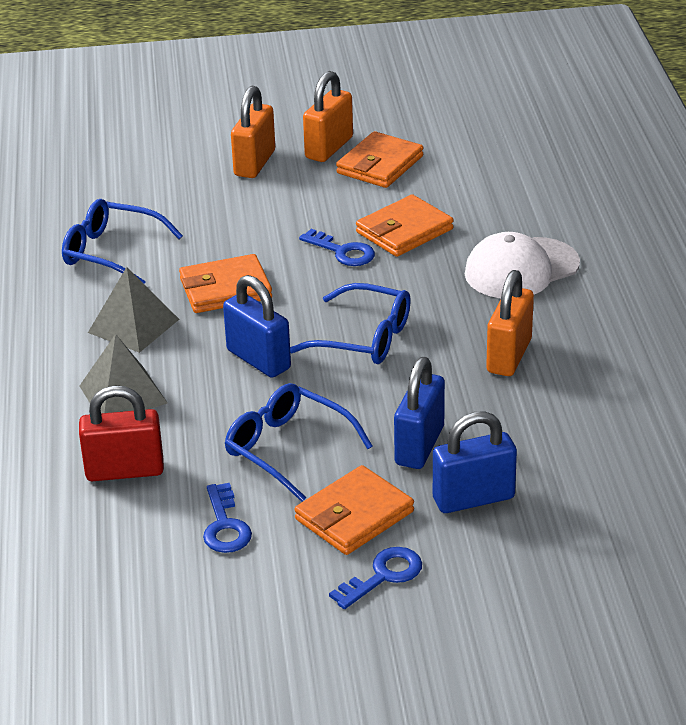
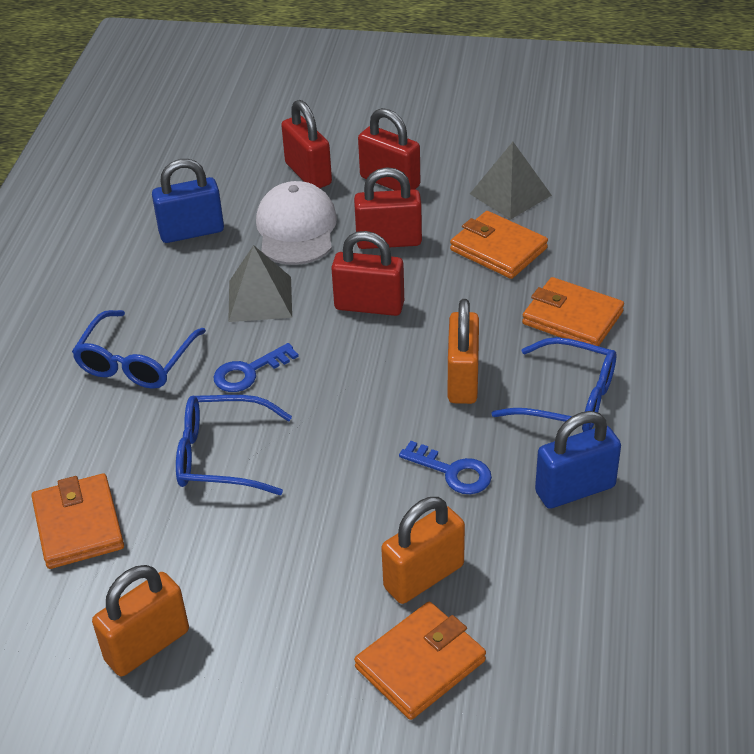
blue key: 3 -> 2
blue padlock: 3 -> 2
red padlock: 1 -> 4

